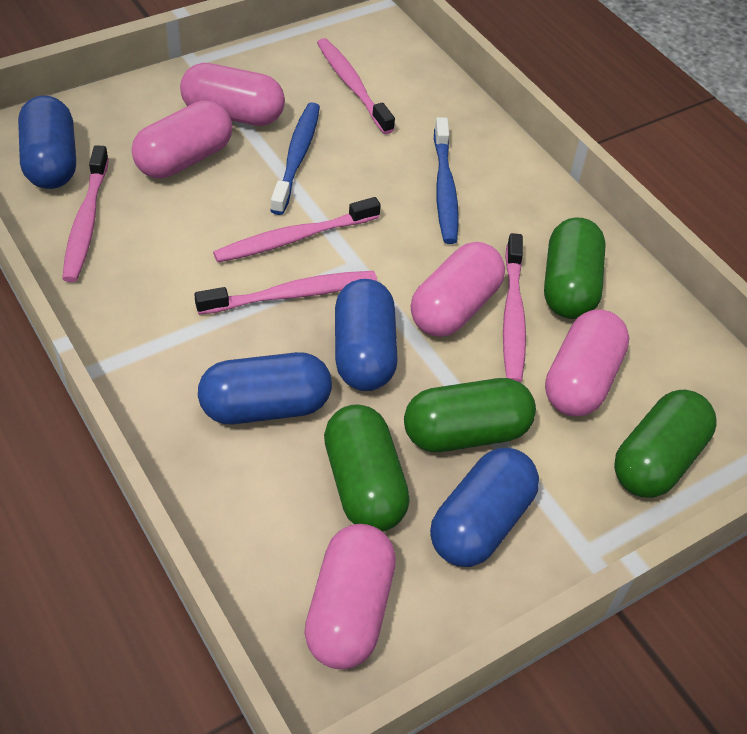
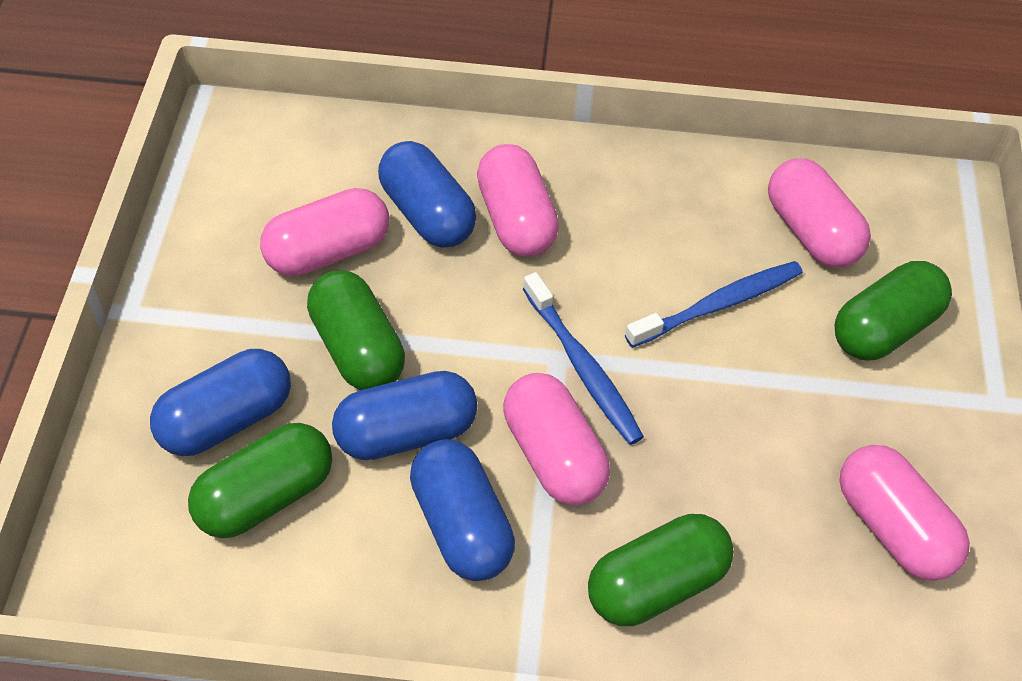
pink toothbrush: 5 -> 0

